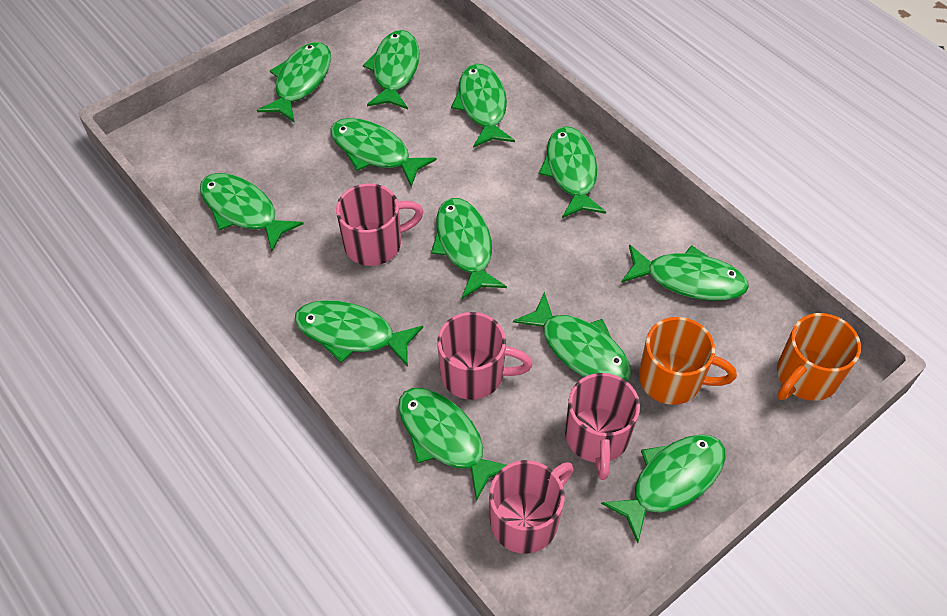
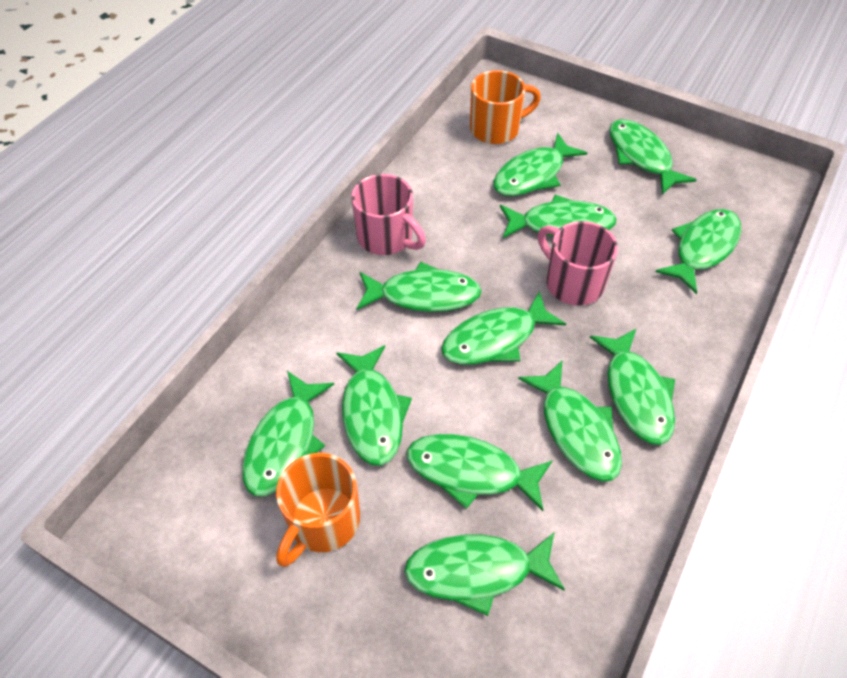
pink mug: 4 -> 2

